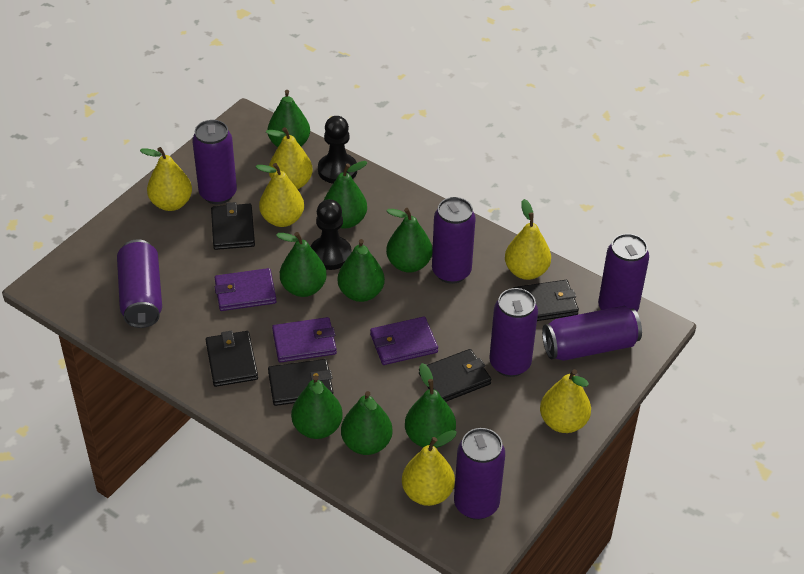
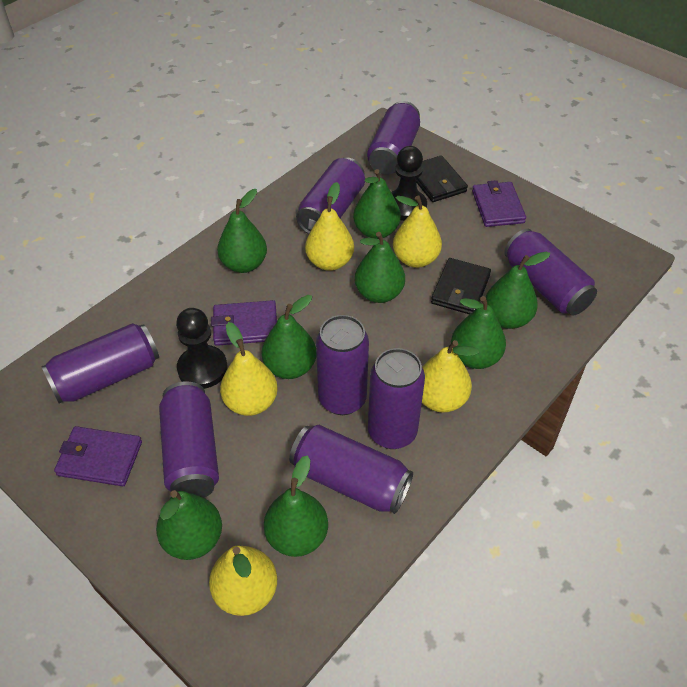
black wallet: 5 -> 2
purple can: 7 -> 8
yellow pear: 6 -> 5

